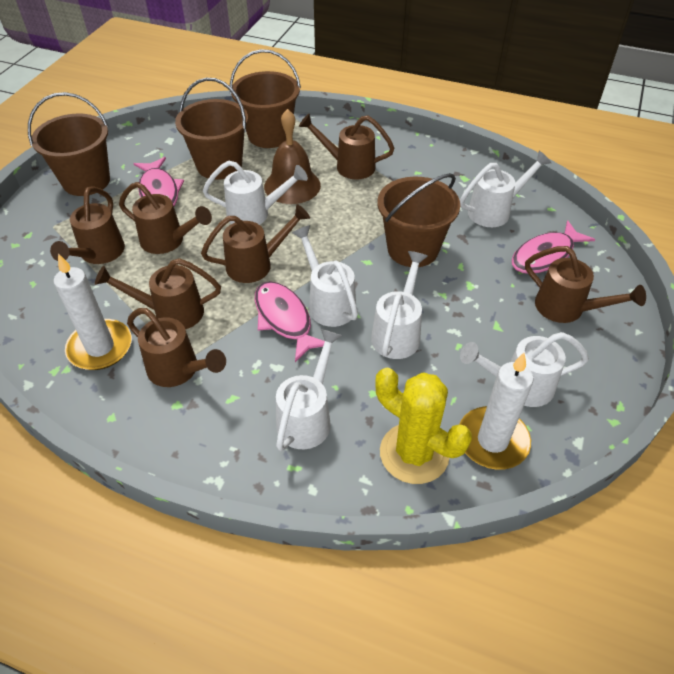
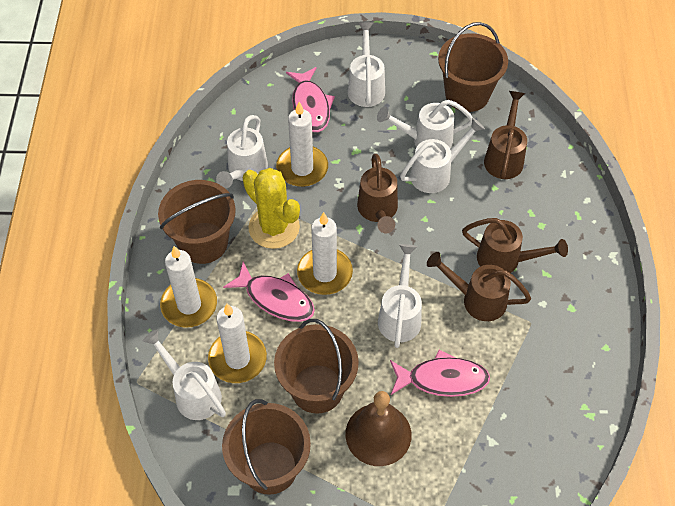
brown watering can: 7 -> 4
white candle: 2 -> 4

